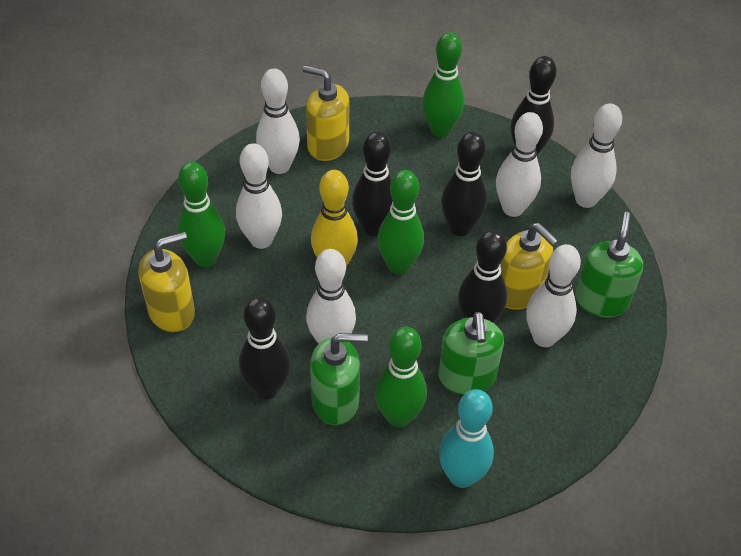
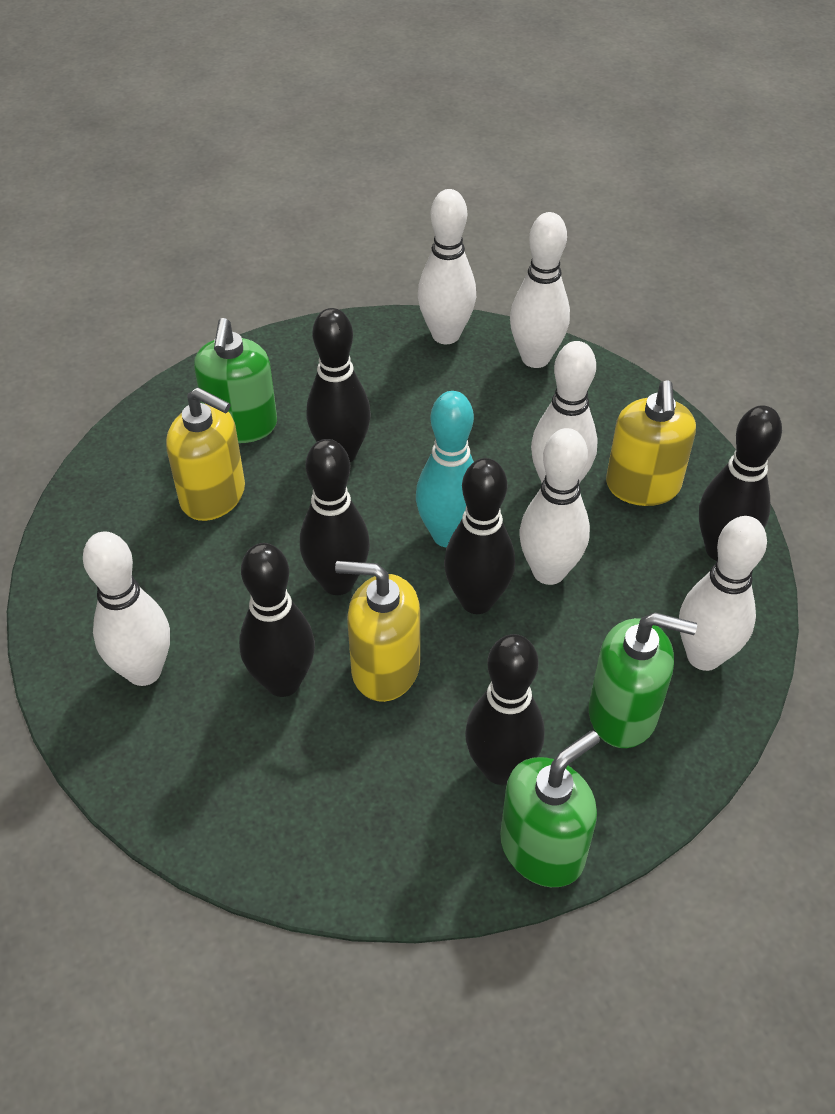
black bowling pin: 5 -> 6
green bowling pin: 4 -> 0
yellow bowling pin: 1 -> 0

